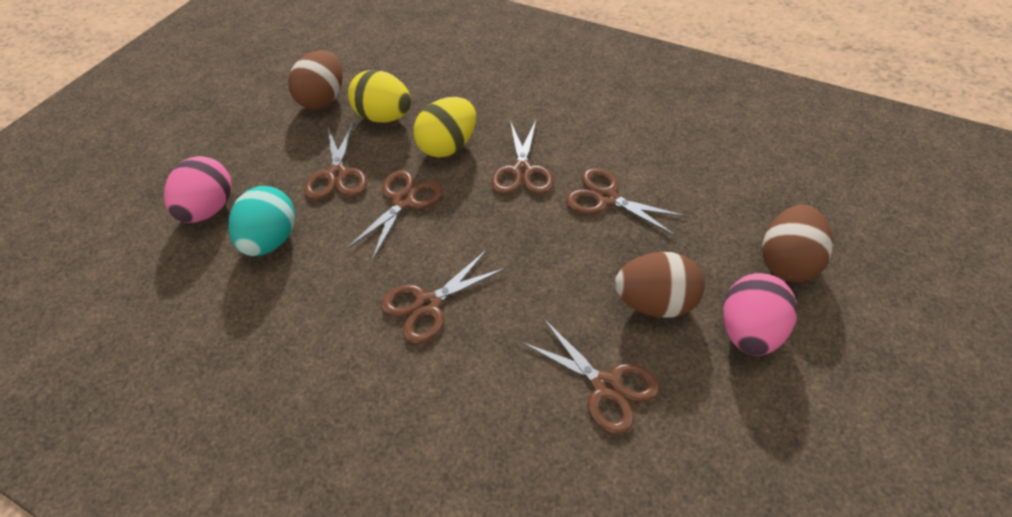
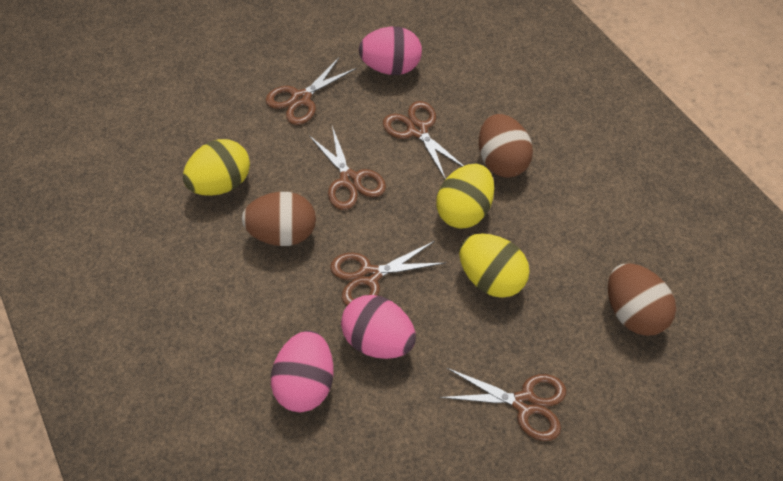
brown scissors: 6 -> 5
pink egg: 2 -> 3
turquoise egg: 1 -> 0
yellow egg: 2 -> 3

